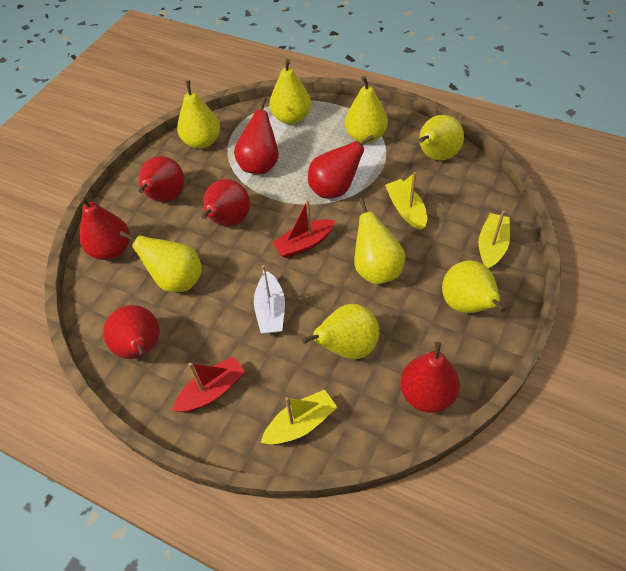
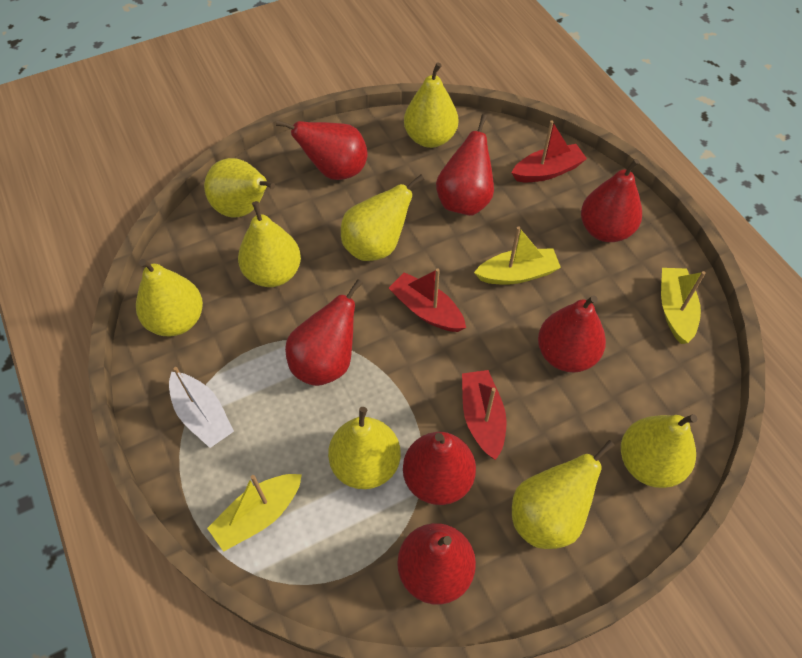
red boat: 2 -> 3

